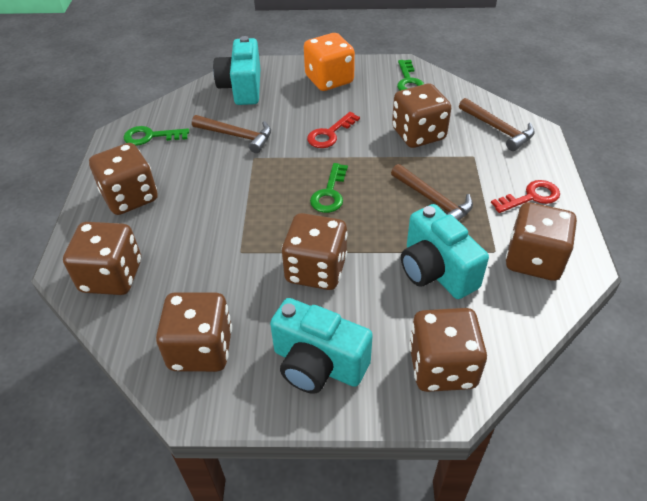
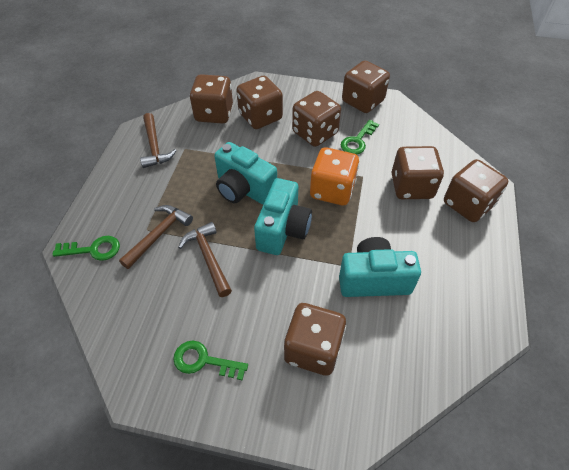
red key: 2 -> 0

